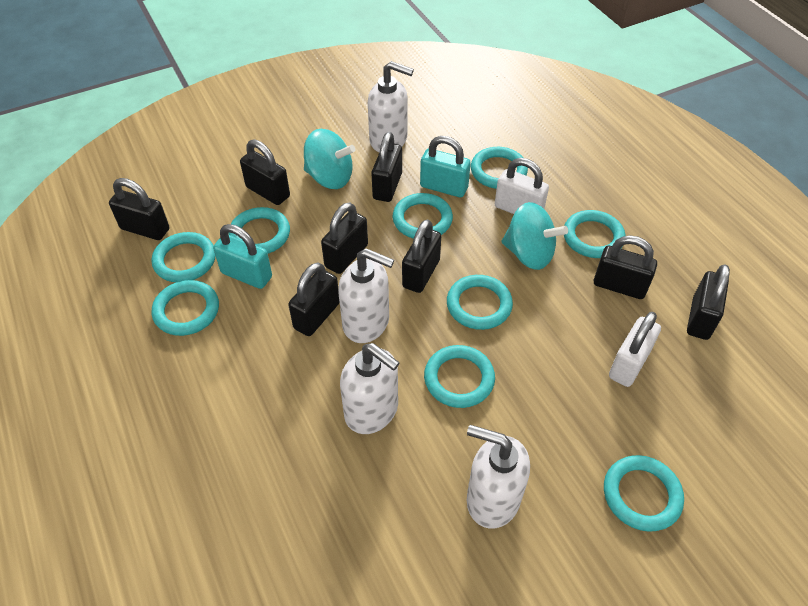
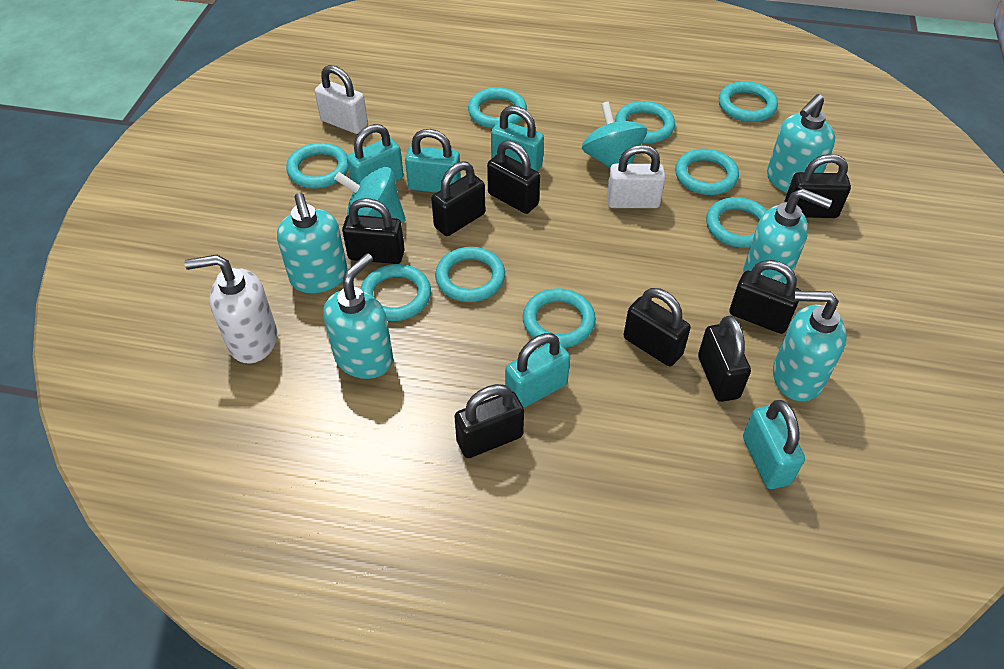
turquoise padlock: 2 -> 5
turquoise soap dispenser: 0 -> 5
white soap dispenser: 4 -> 1

